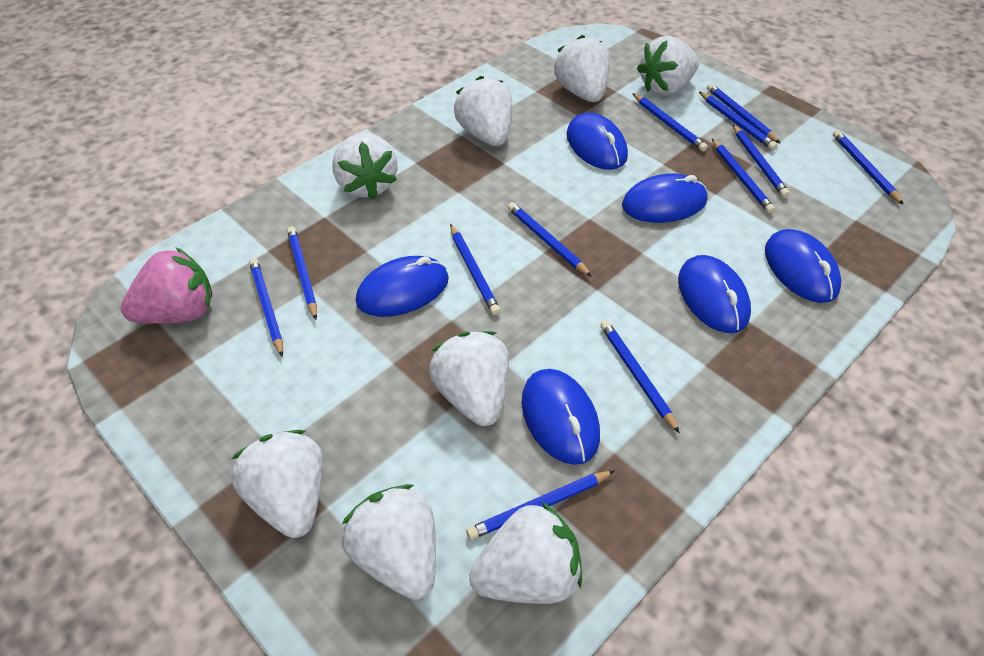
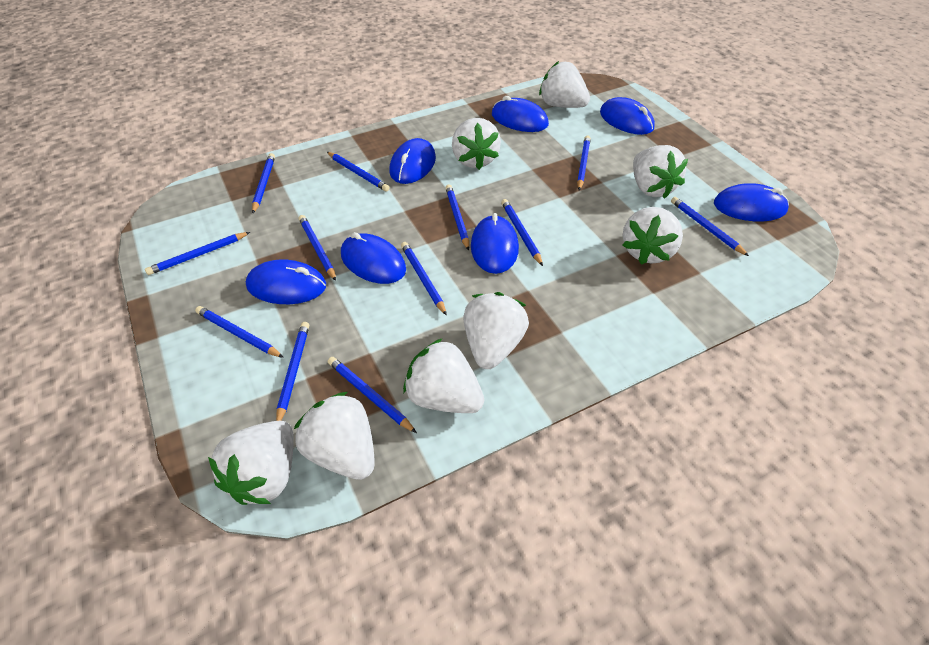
blue mouse: 6 -> 7
pink strawberry: 1 -> 0

